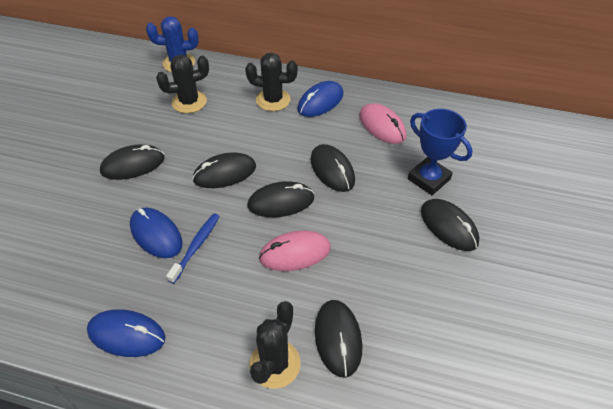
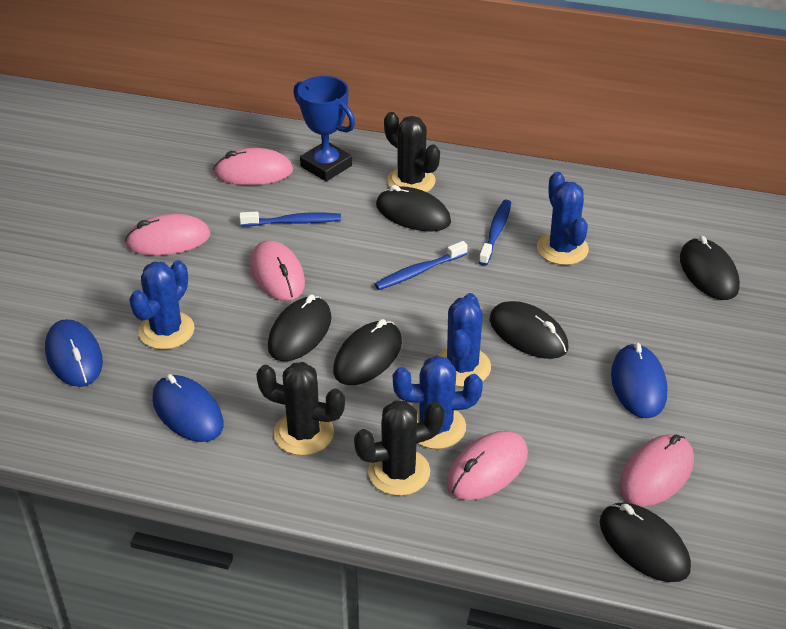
blue cactus: 1 -> 4
blue toothbrush: 1 -> 3
pink mouse: 2 -> 5

